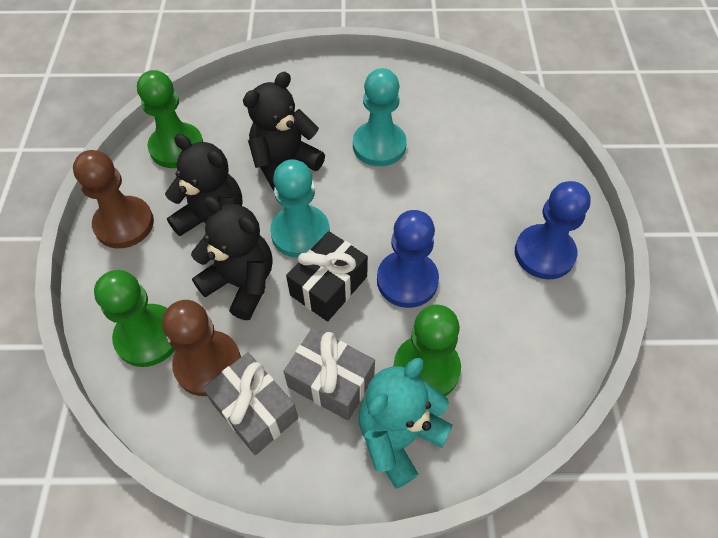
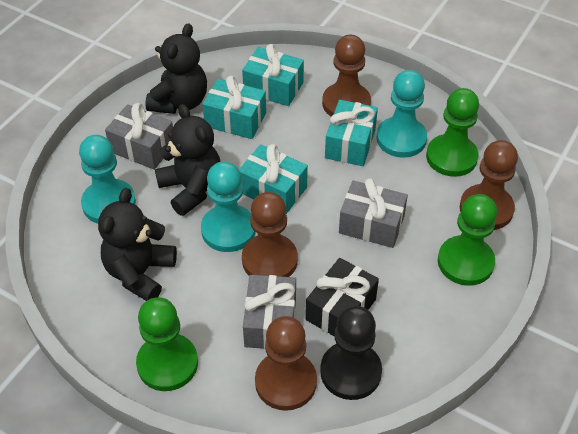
black pawn: 0 -> 1
blue pawn: 2 -> 0
brown pawn: 2 -> 4
grey gift: 2 -> 3
turquoise gift: 0 -> 4
turquoise pawn: 2 -> 3
turquoise teddy bear: 1 -> 0

